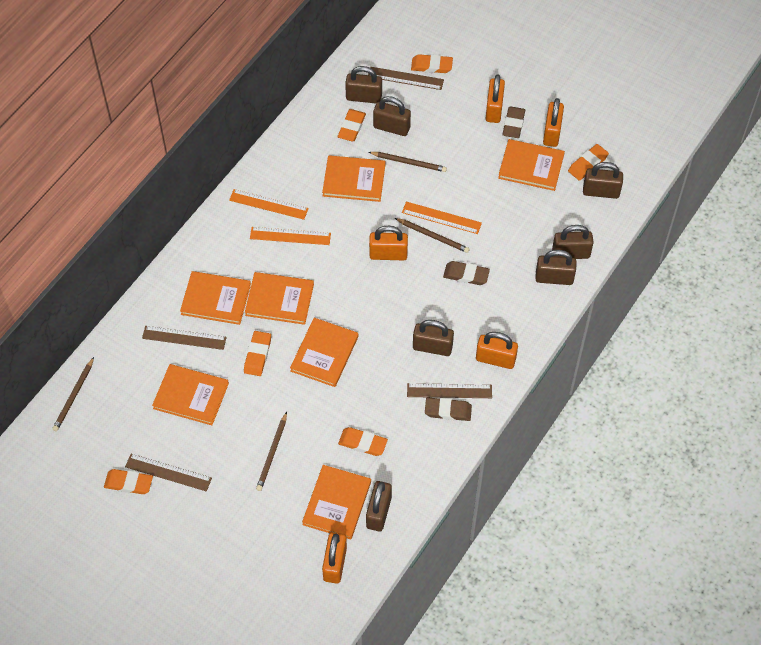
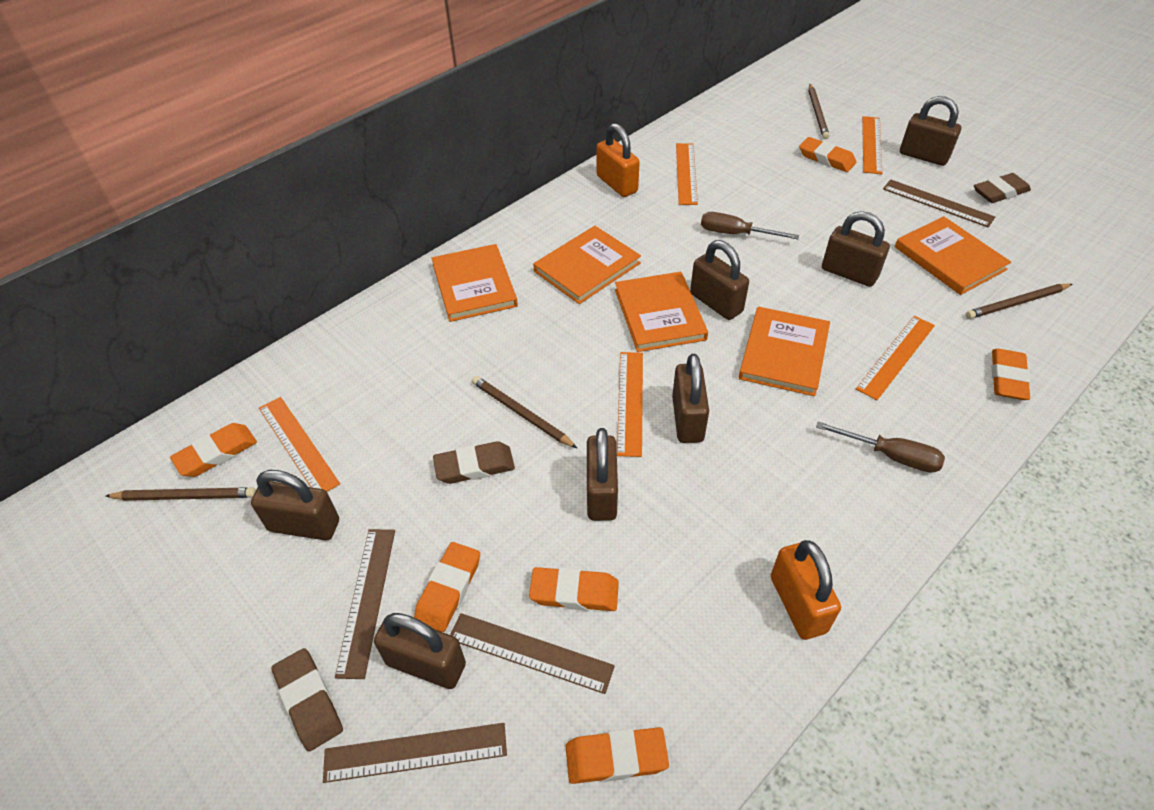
brown screwdriver: 0 -> 2
orange book: 7 -> 5
orange padlock: 5 -> 2
orange ruler: 3 -> 5

